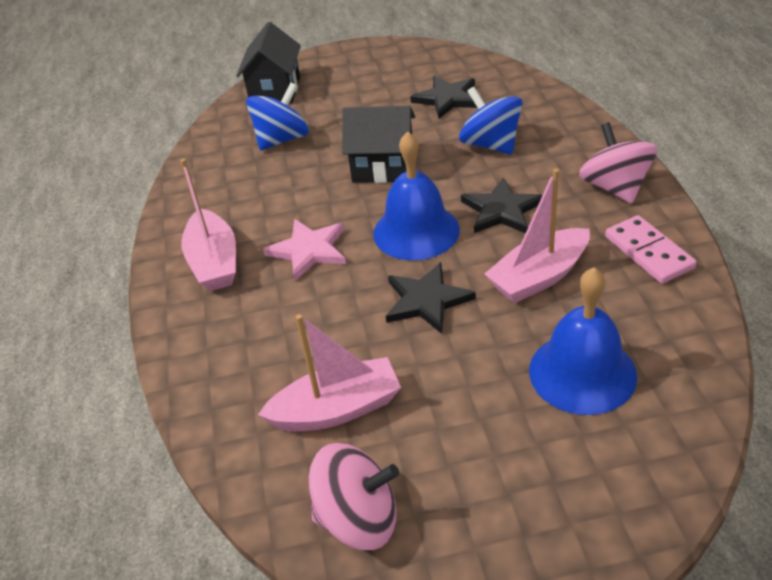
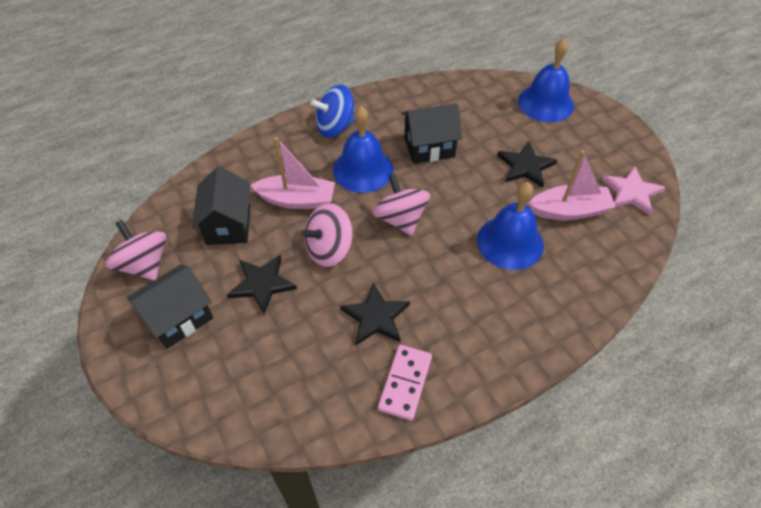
black house: 2 -> 3
blue bell: 2 -> 3
blue spinning top: 2 -> 1
pink boat: 3 -> 2
pink spinning top: 2 -> 3

